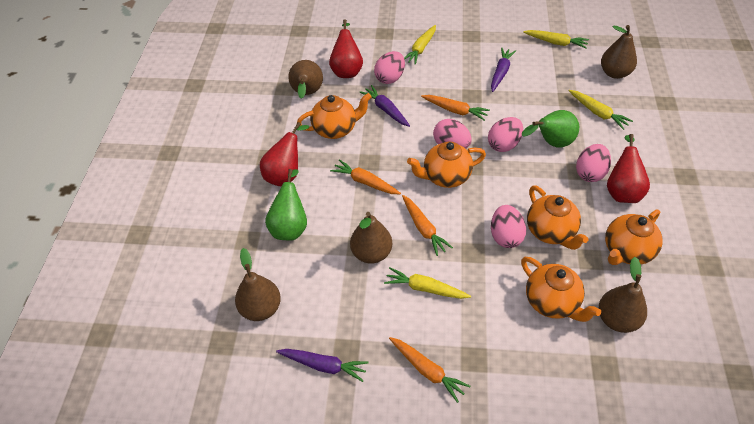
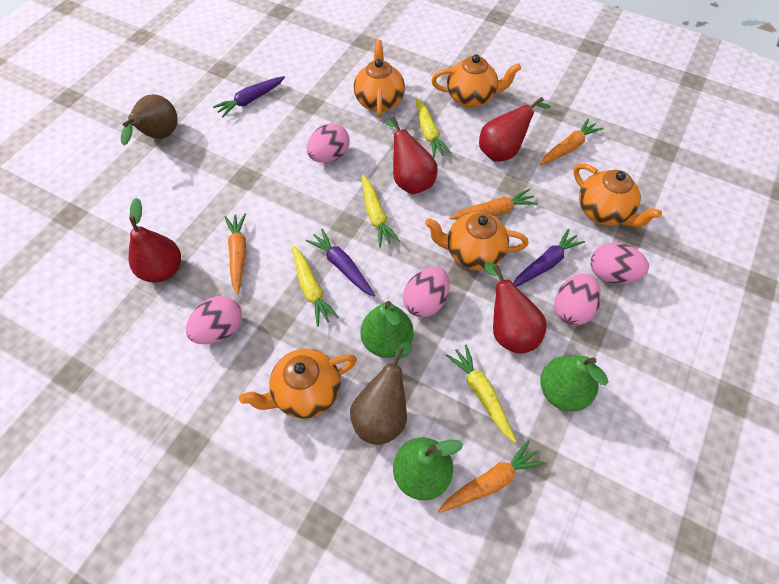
brown pear: 5 -> 2
green pear: 2 -> 3
red pear: 3 -> 4

